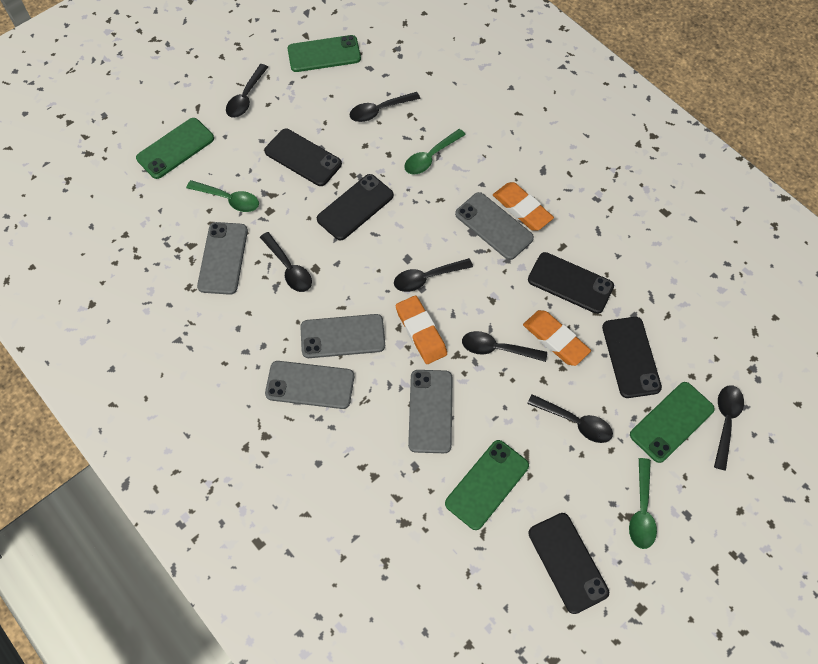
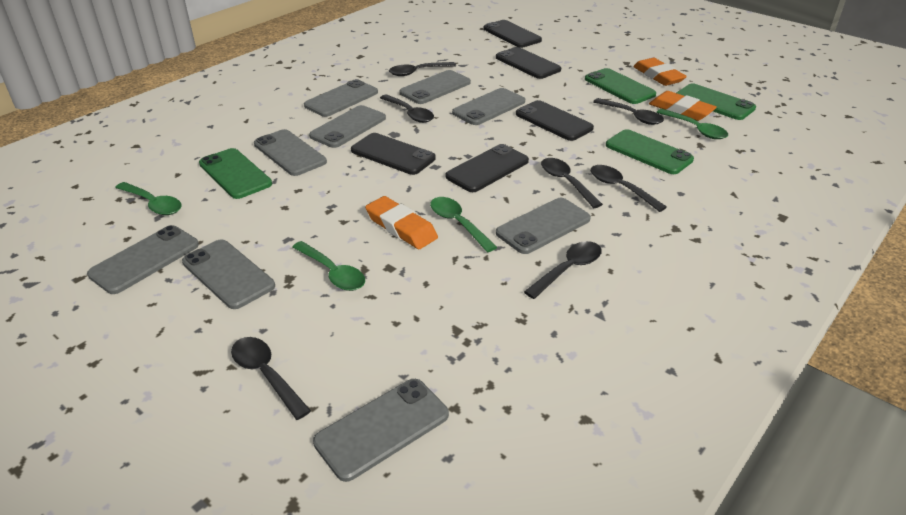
green spoon: 3 -> 4
grey phone: 5 -> 9

